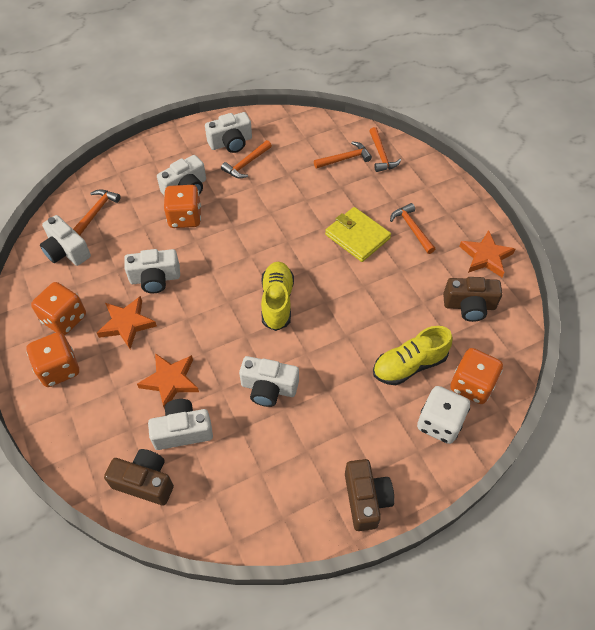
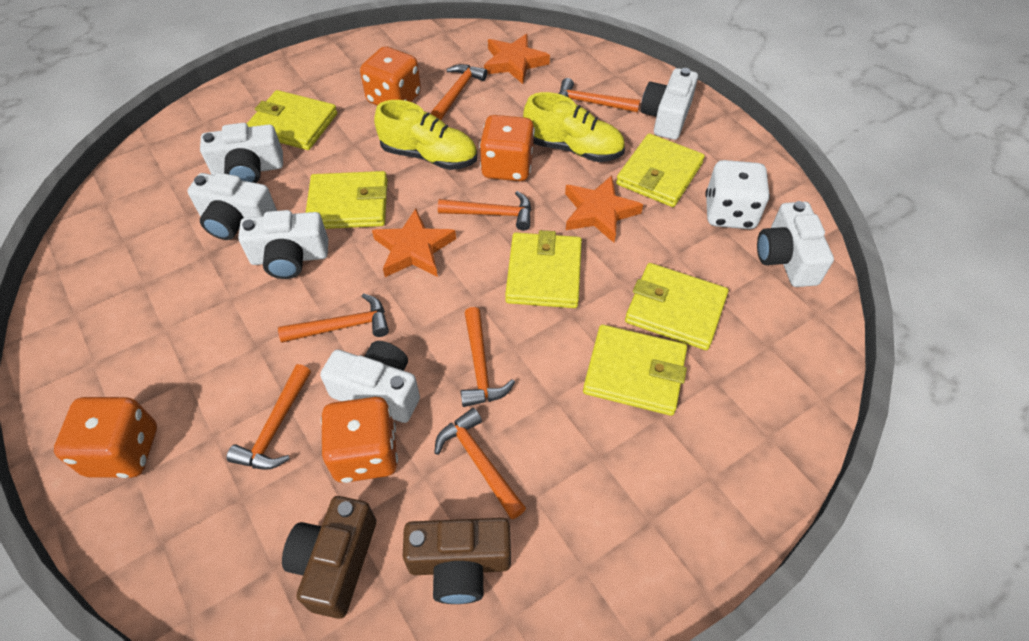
brown camera: 3 -> 2
orange hammer: 5 -> 7
yellow wallet: 1 -> 6

